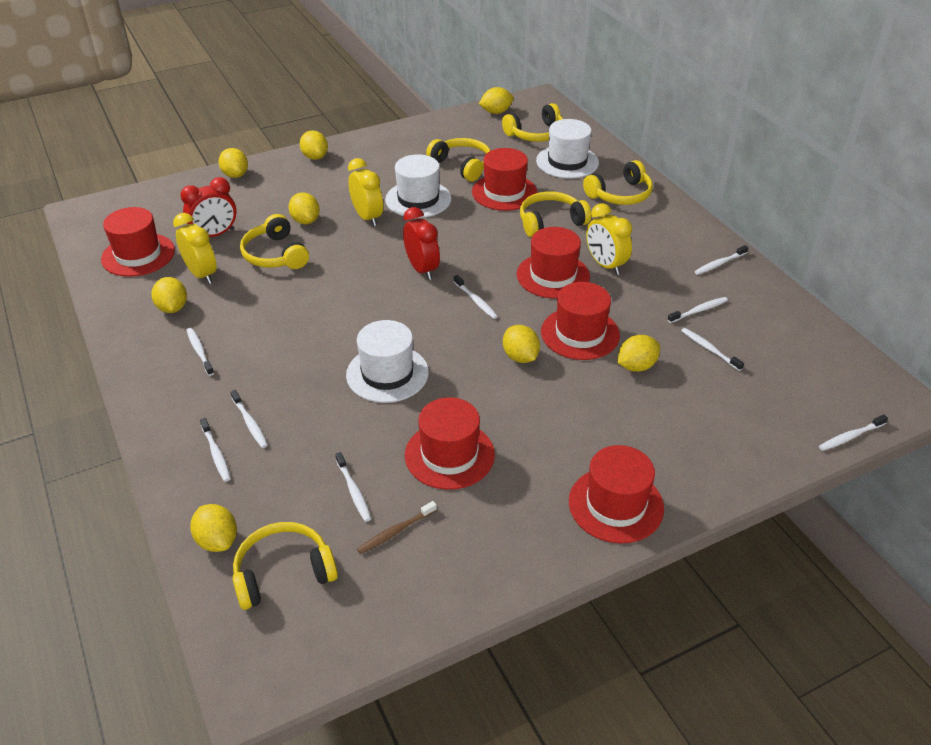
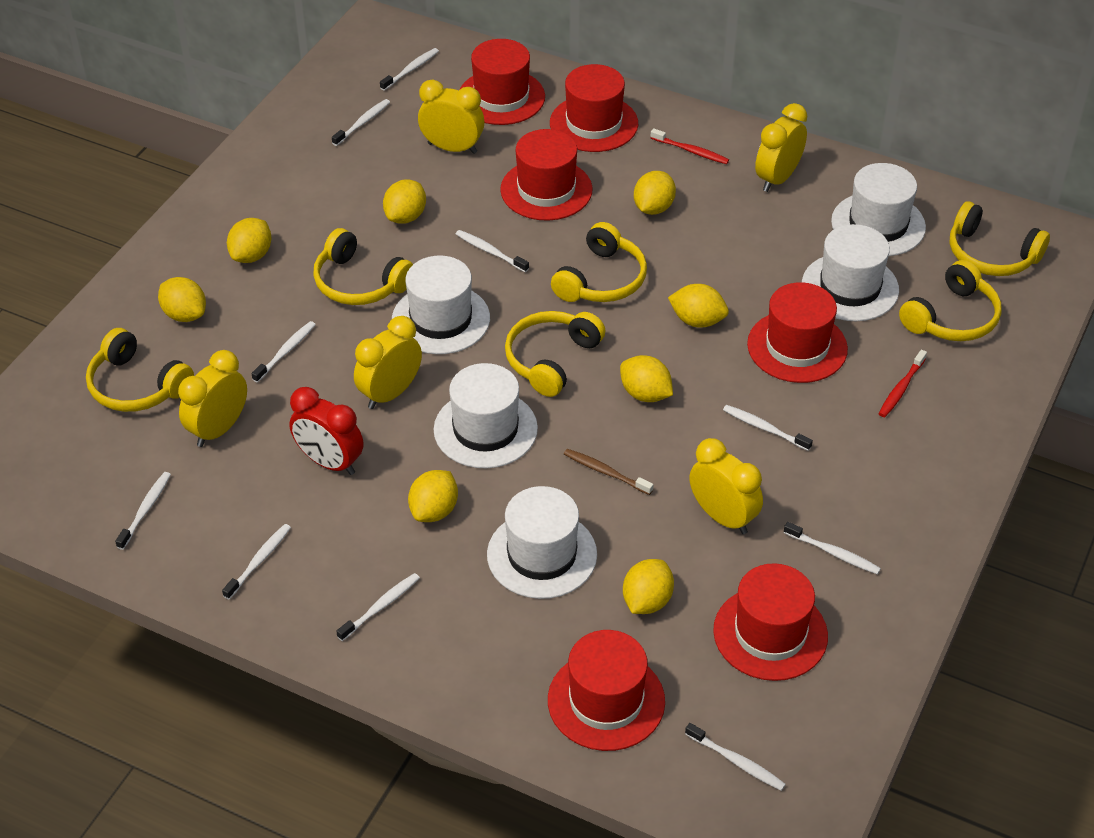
red clock: 2 -> 1
red toothbrush: 0 -> 2
white hat: 3 -> 5
white toothbrush: 9 -> 10
yellow clock: 3 -> 5

